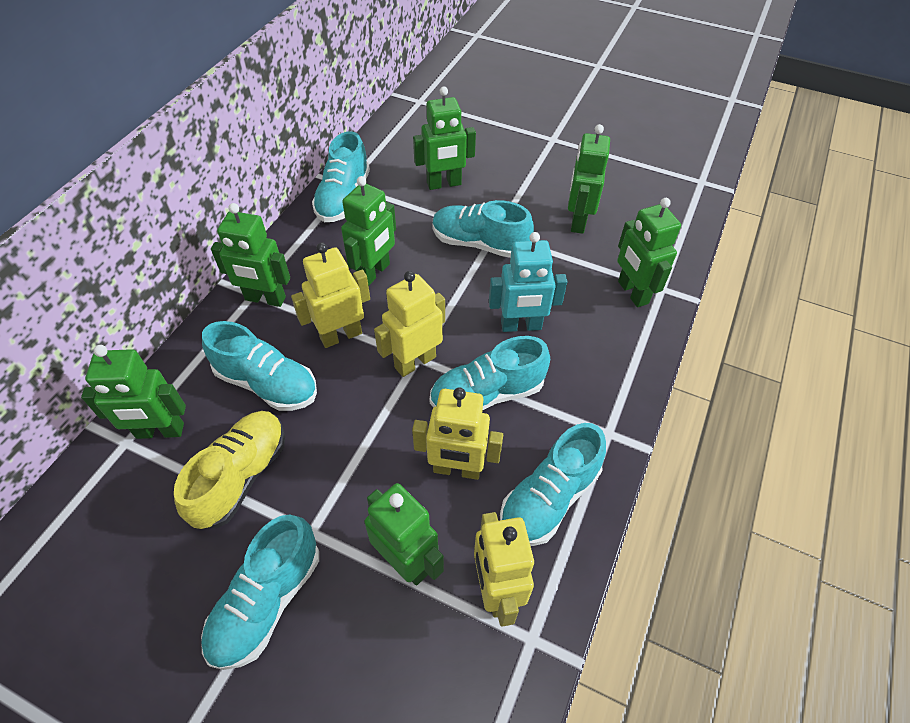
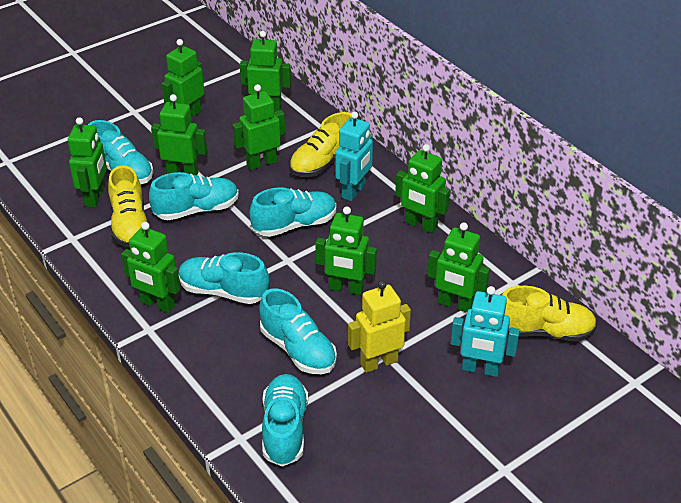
green robot: 7 -> 9
turquoise robot: 1 -> 2
yellow robot: 4 -> 1
yellow shoe: 1 -> 3

